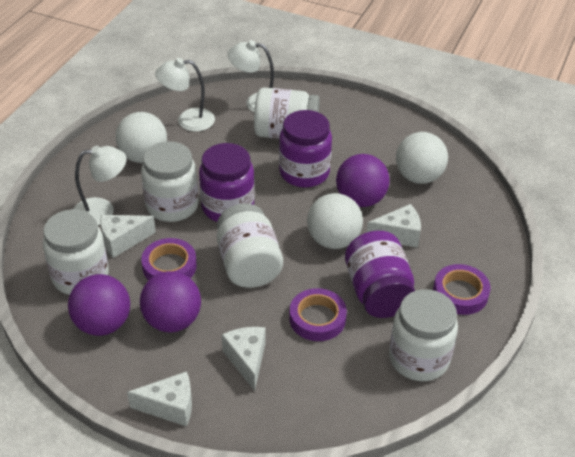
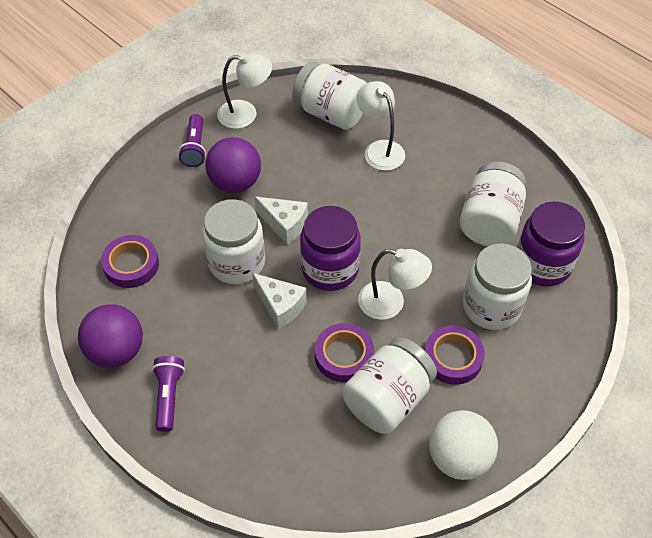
purple ball: 3 -> 2
purple flashlight: 0 -> 2
purple jar: 3 -> 2
white ball: 3 -> 1
white cheese: 4 -> 2

